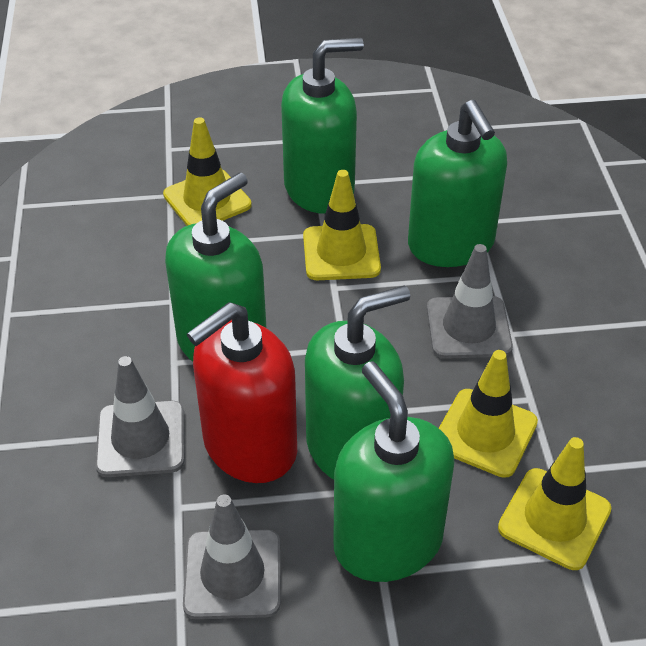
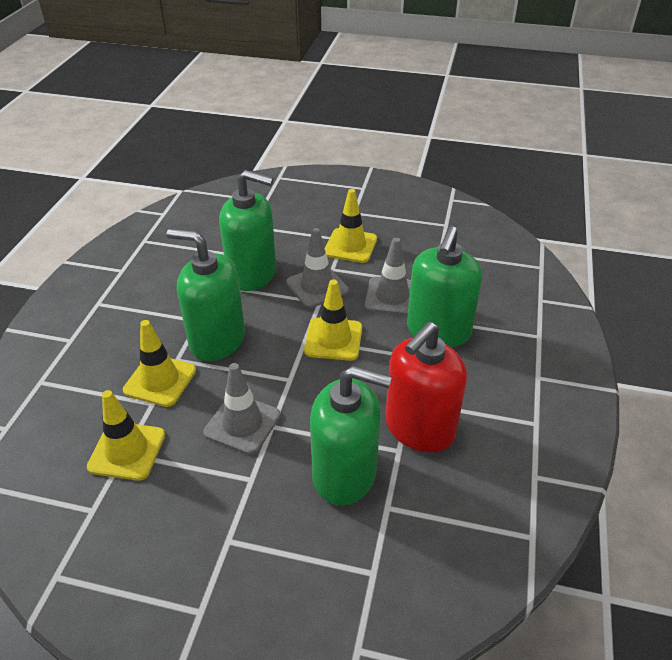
green soap dispenser: 5 -> 4

